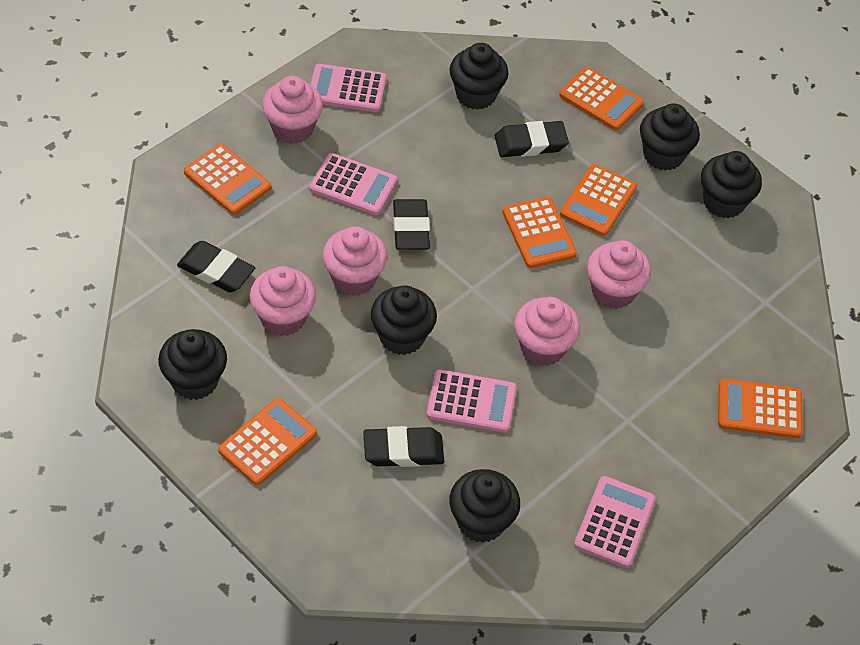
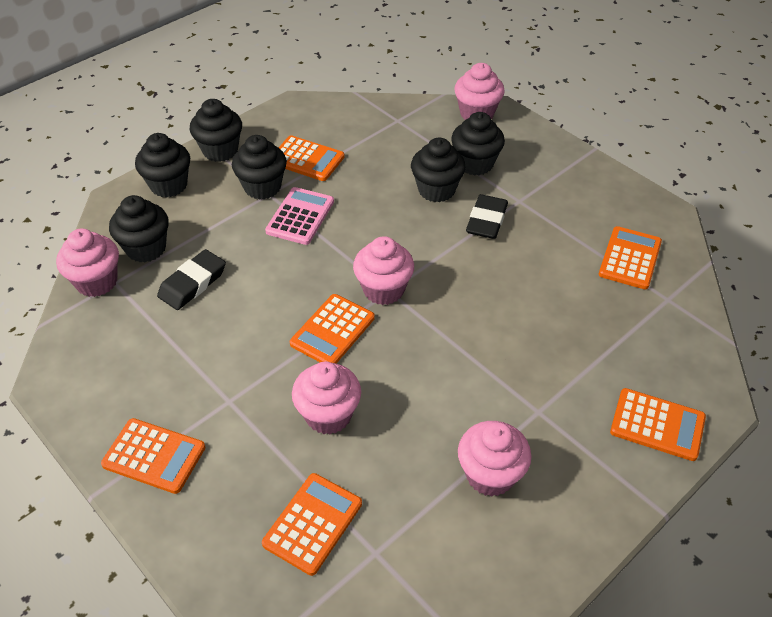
black eraser: 4 -> 2
pink calculator: 4 -> 1

